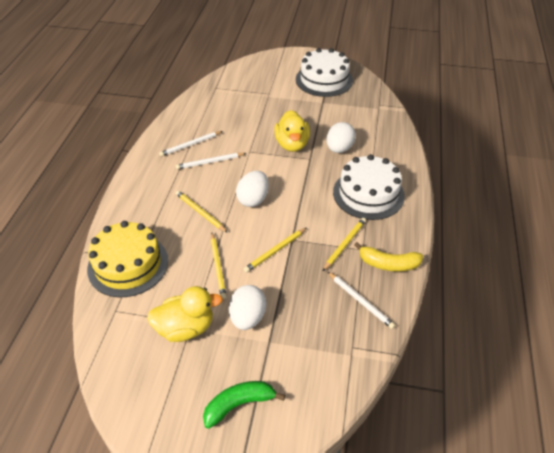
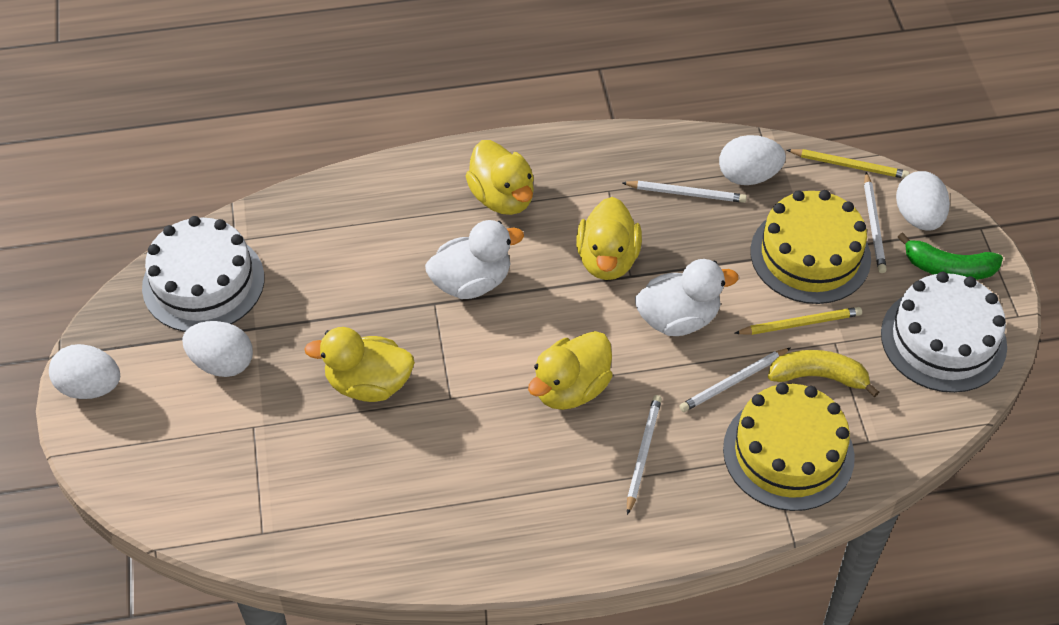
white duck: 0 -> 2
white egg: 3 -> 4
white pencil: 3 -> 4
yellow cake: 1 -> 2
yellow duck: 2 -> 4
yellow pencil: 4 -> 2

